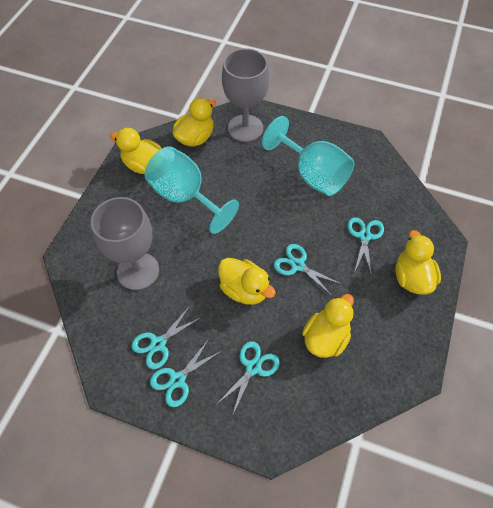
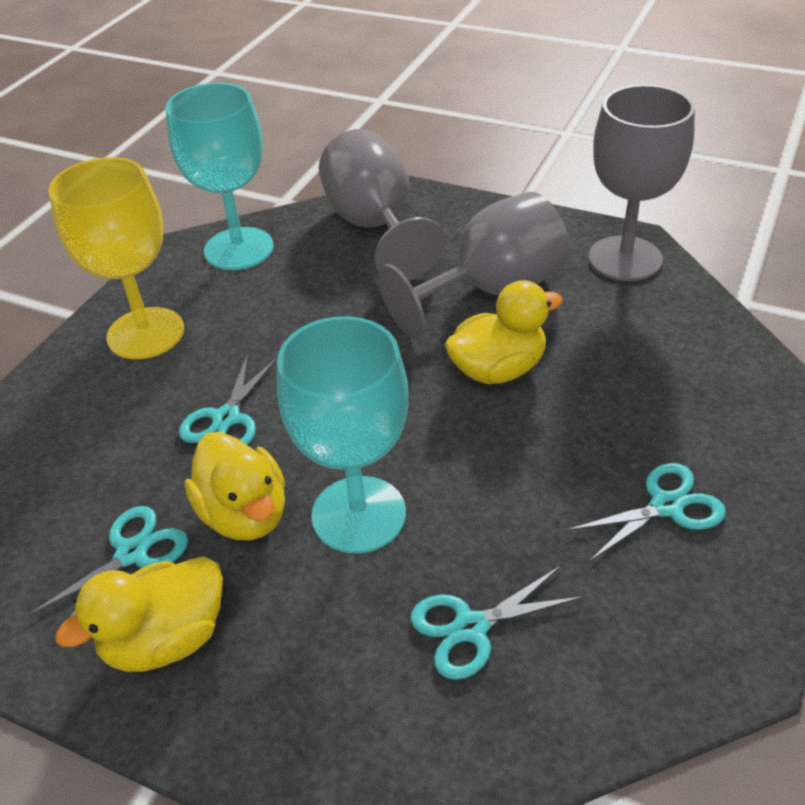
grey goblet: 2 -> 3
turquoise scissors: 5 -> 4
yellow duck: 5 -> 3
yellow goblet: 0 -> 1

